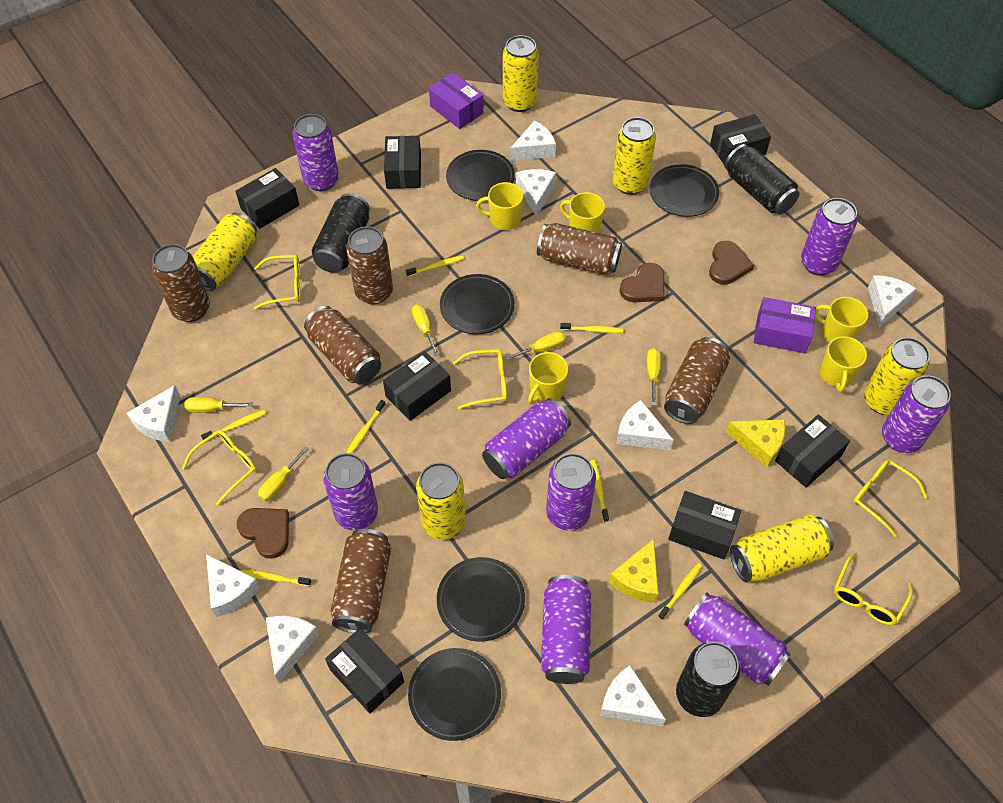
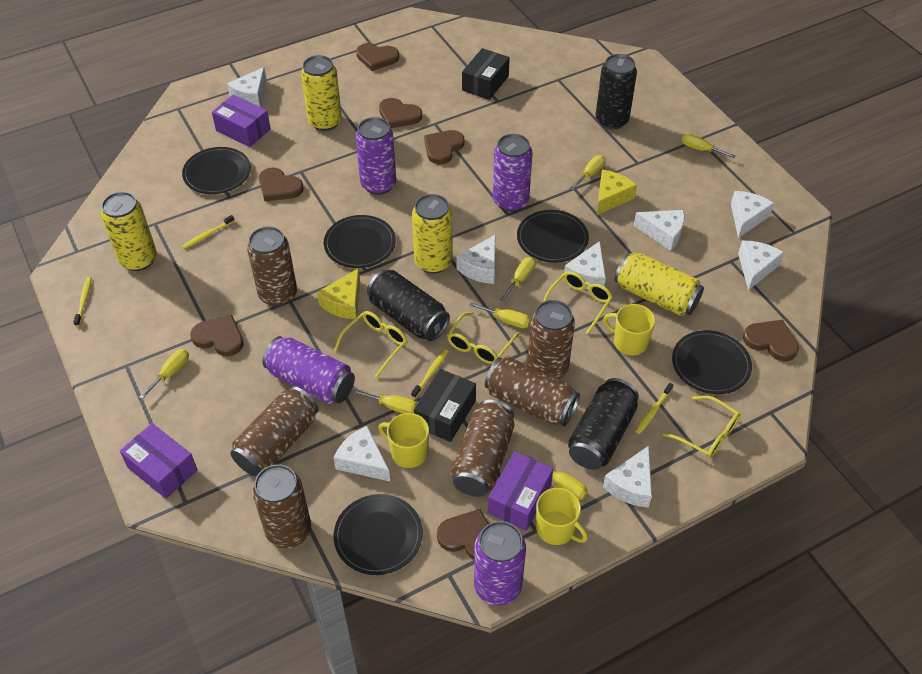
black box: 7 -> 2
brown heart: 3 -> 7
purple box: 2 -> 3
purple can: 8 -> 4
yellow can: 6 -> 4
yellow glasses: 5 -> 4
yellow mug: 5 -> 3
yellow screwdriver: 5 -> 7
yellow toothbrush: 7 -> 4

